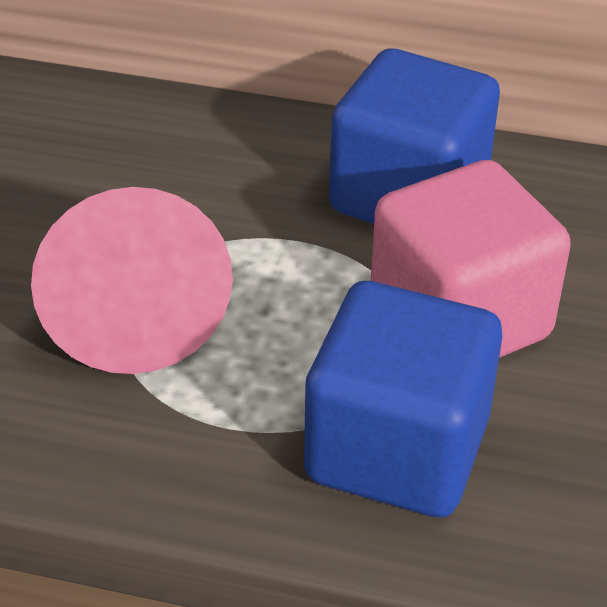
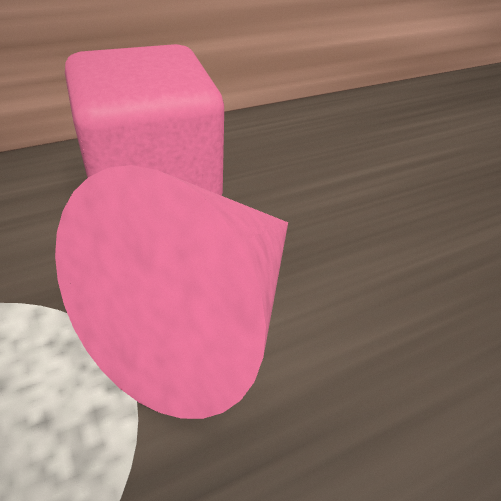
blue cube: 2 -> 0

